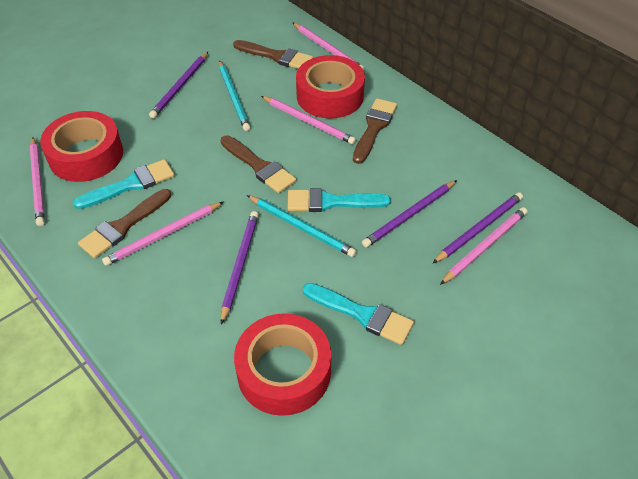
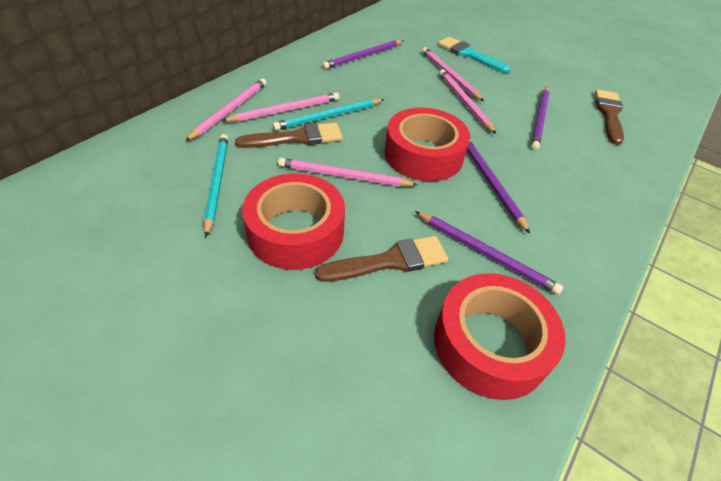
brown brush: 4 -> 3
turquoise brush: 3 -> 1

